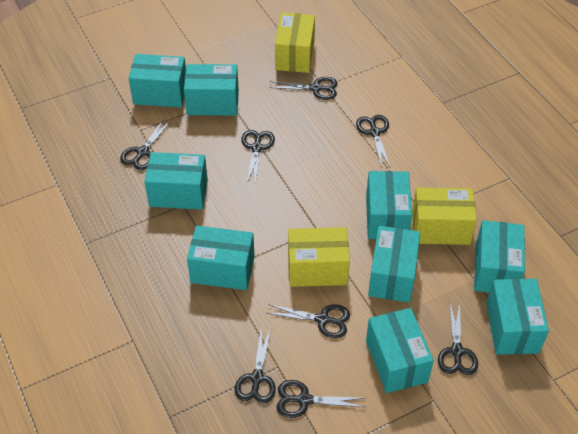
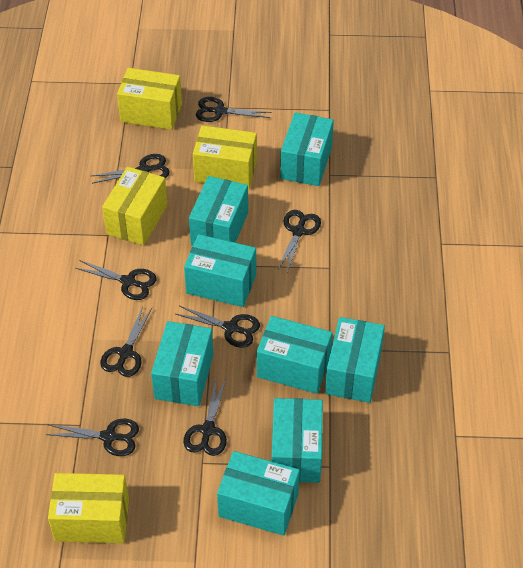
turquoise box: 9 -> 8
yellow box: 3 -> 4

